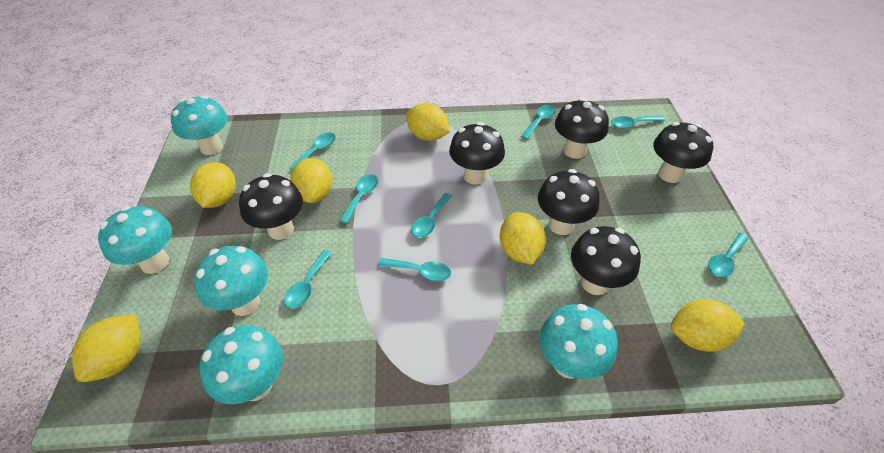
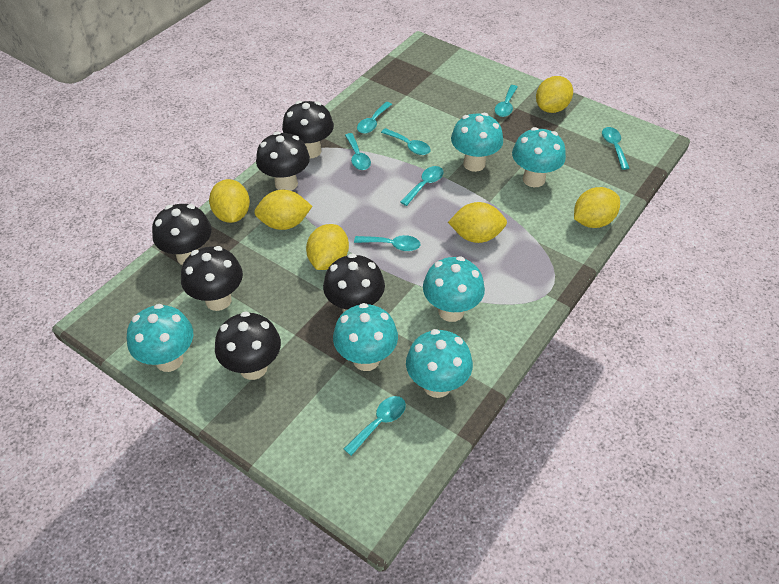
turquoise mushroom: 5 -> 6

